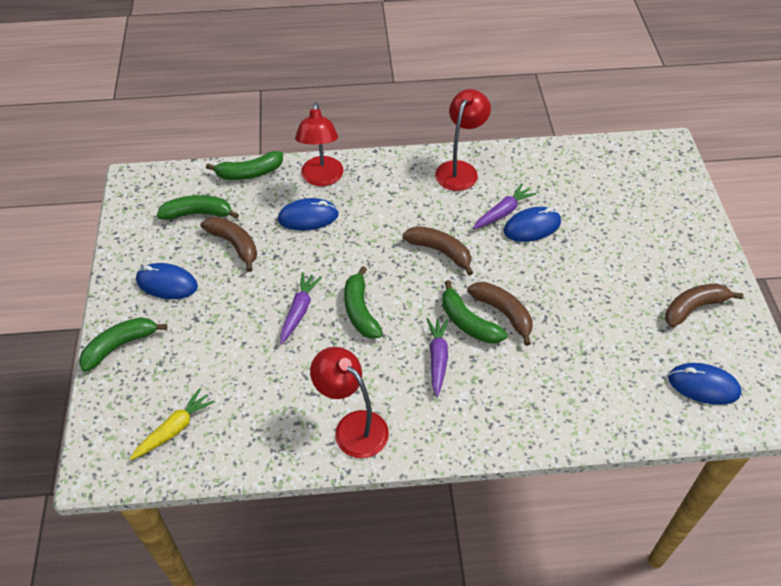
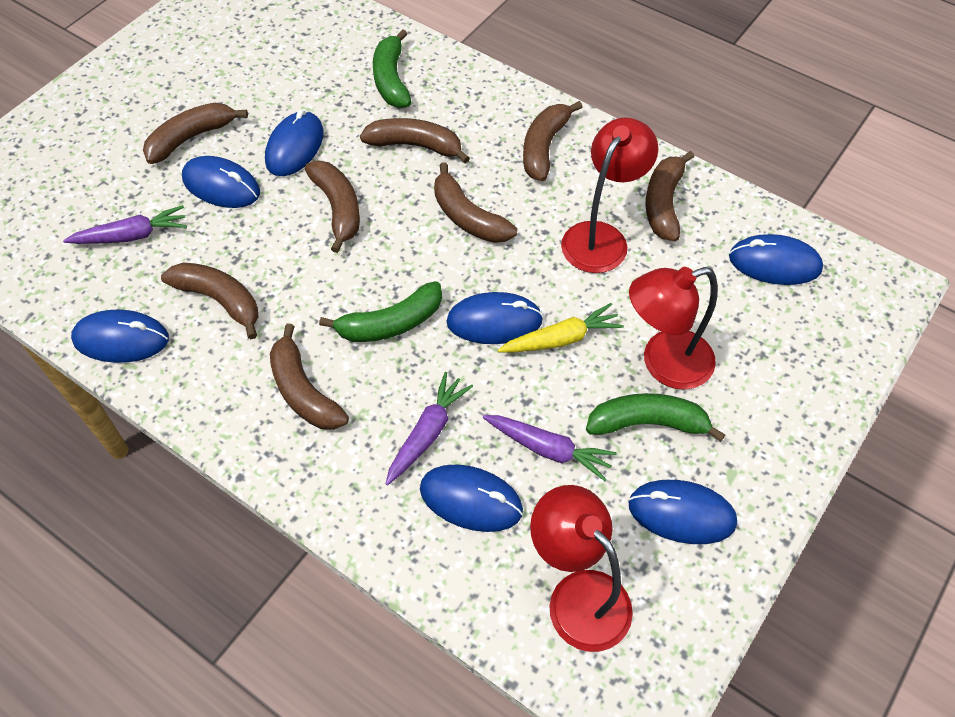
blue mouse: 4 -> 7
brown banana: 4 -> 8
green banana: 5 -> 3

